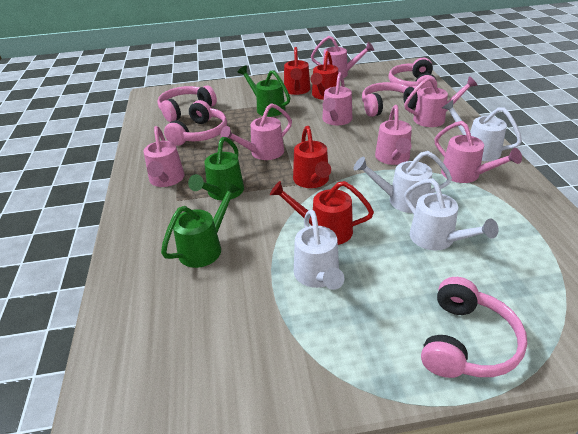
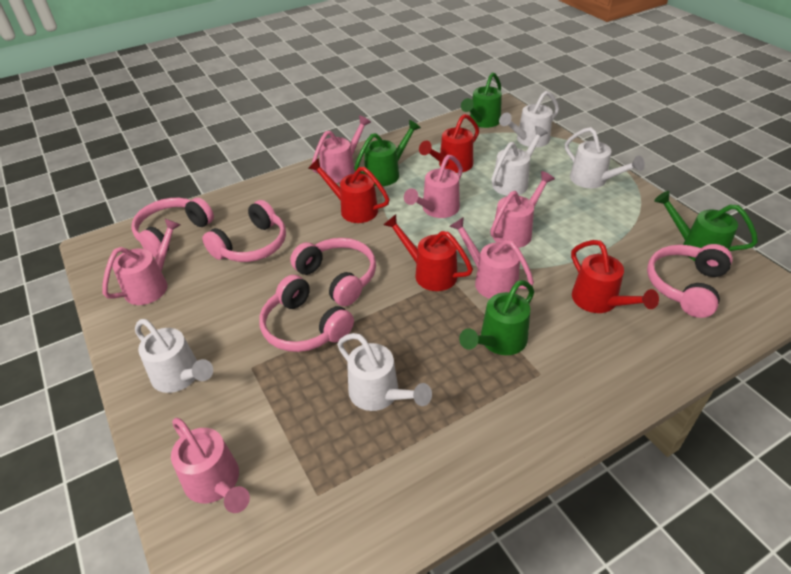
green watering can: 3 -> 4
pink watering can: 7 -> 6
white watering can: 4 -> 5

